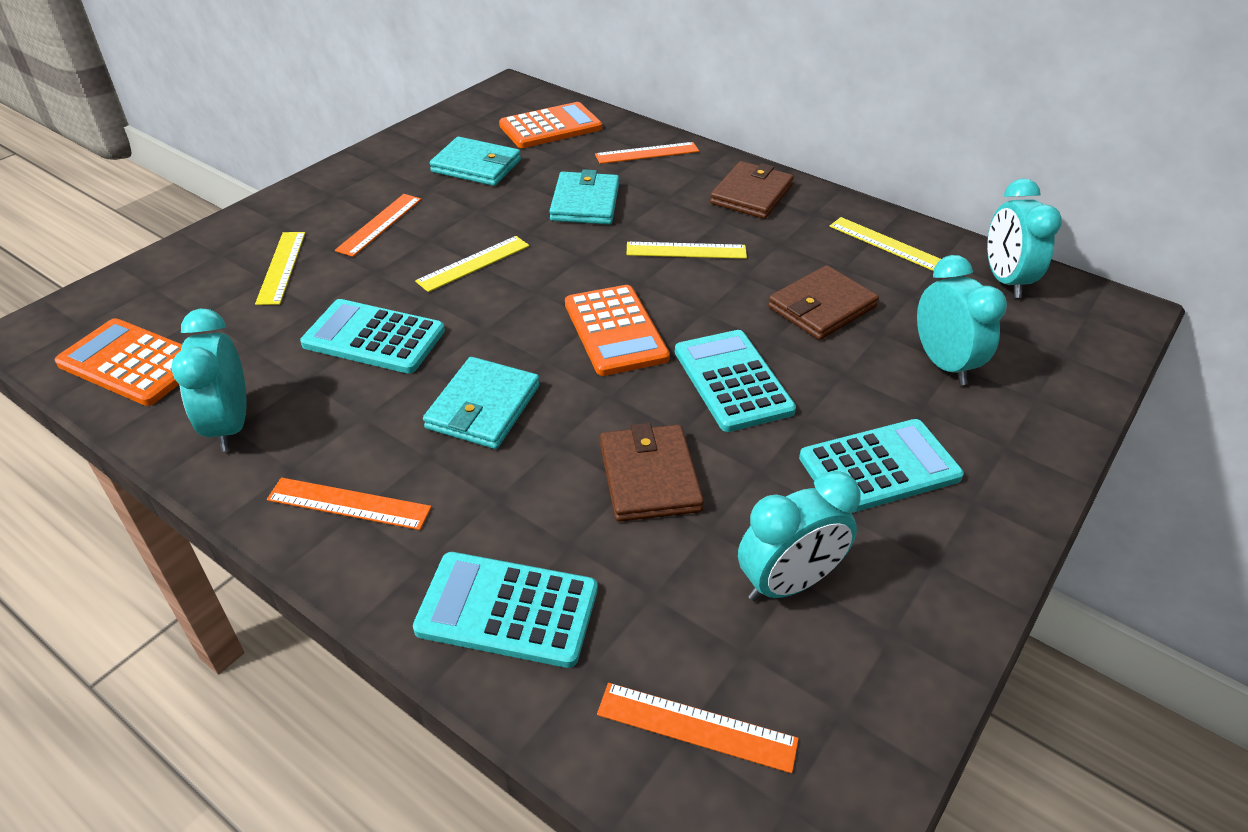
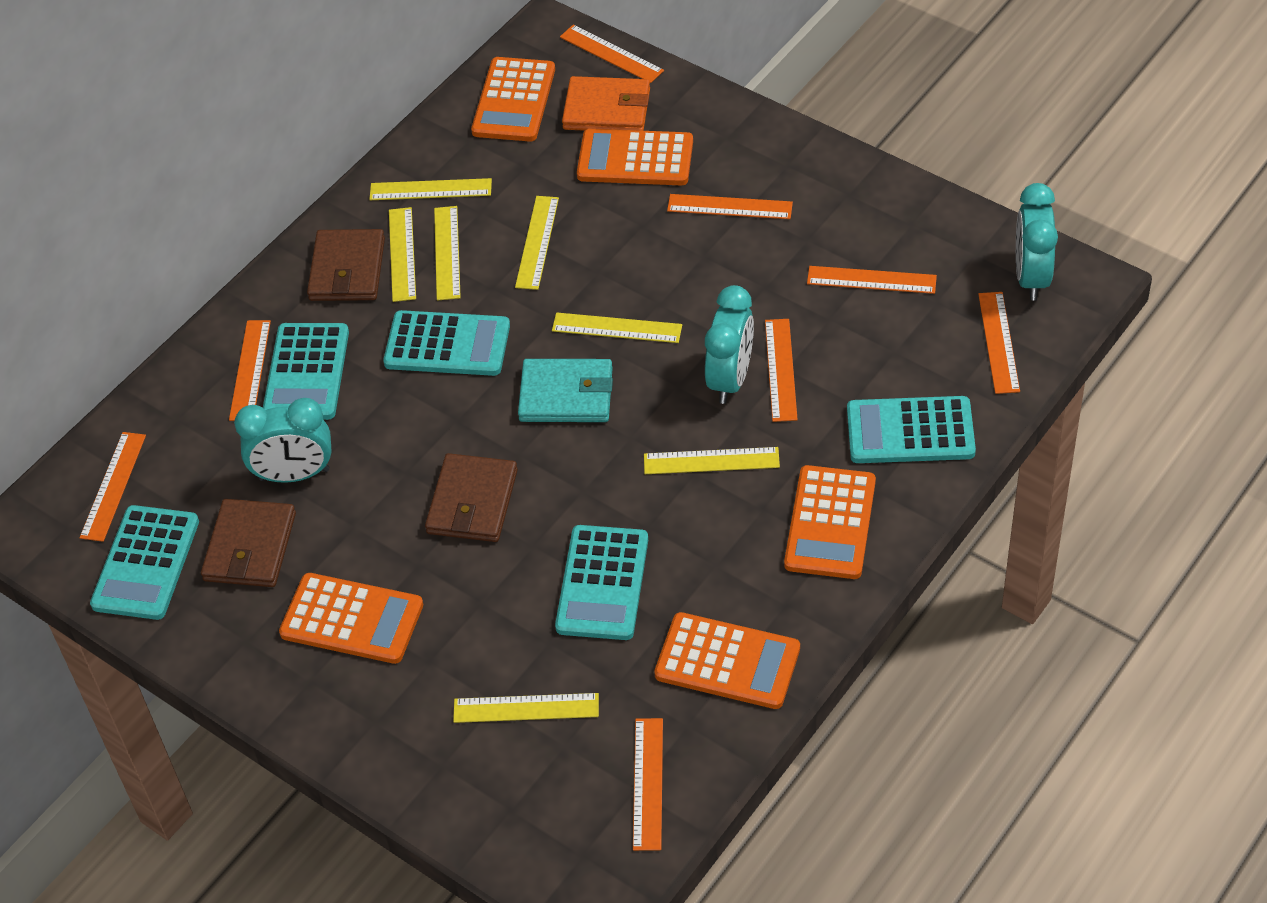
orange calculator: 3 -> 5
orange ruler: 4 -> 8
orange wallet: 0 -> 1
turquoise calculator: 4 -> 5
turquoise clock: 4 -> 3
turquoise wallet: 3 -> 1
yellow ruler: 4 -> 7

